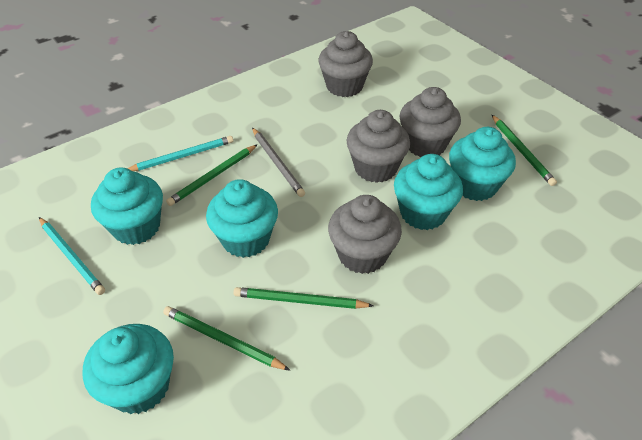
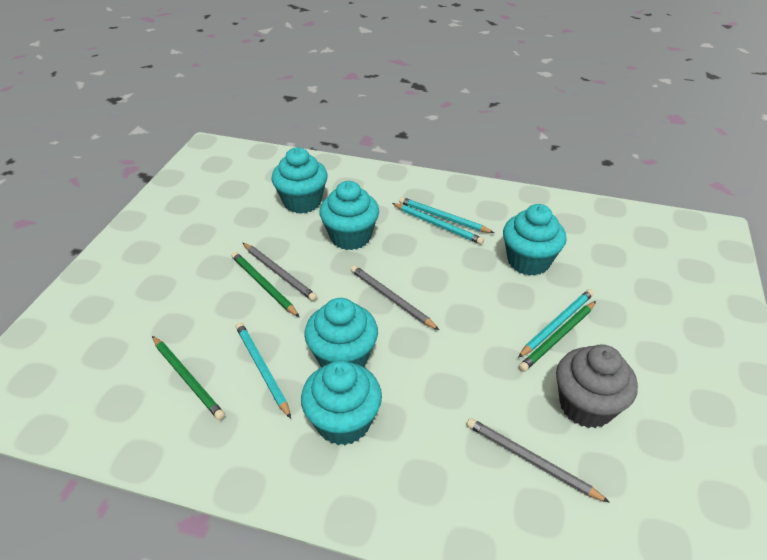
green pencil: 4 -> 3
grey cupcake: 4 -> 1
grey pencil: 1 -> 3
turquoise pencil: 2 -> 4

